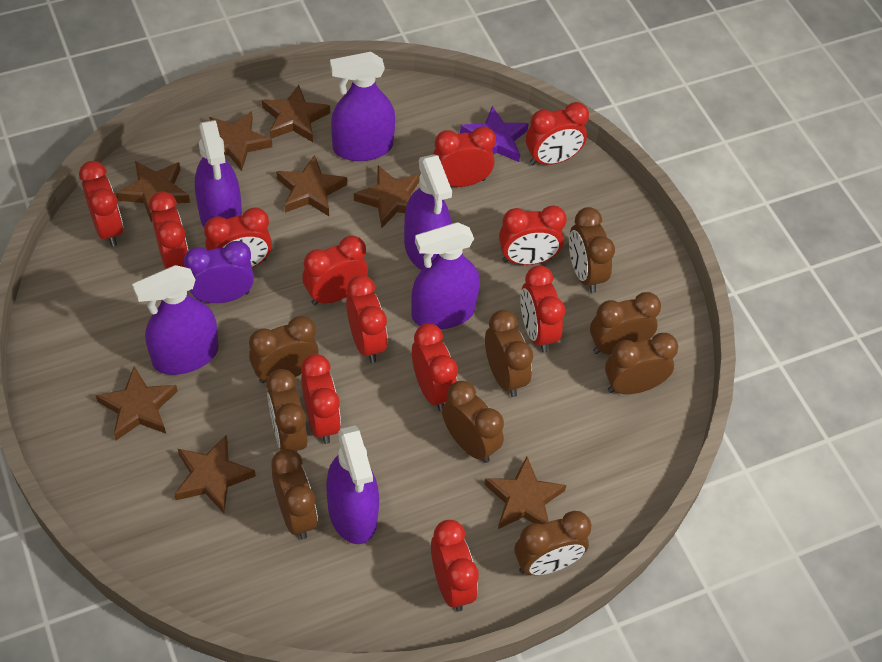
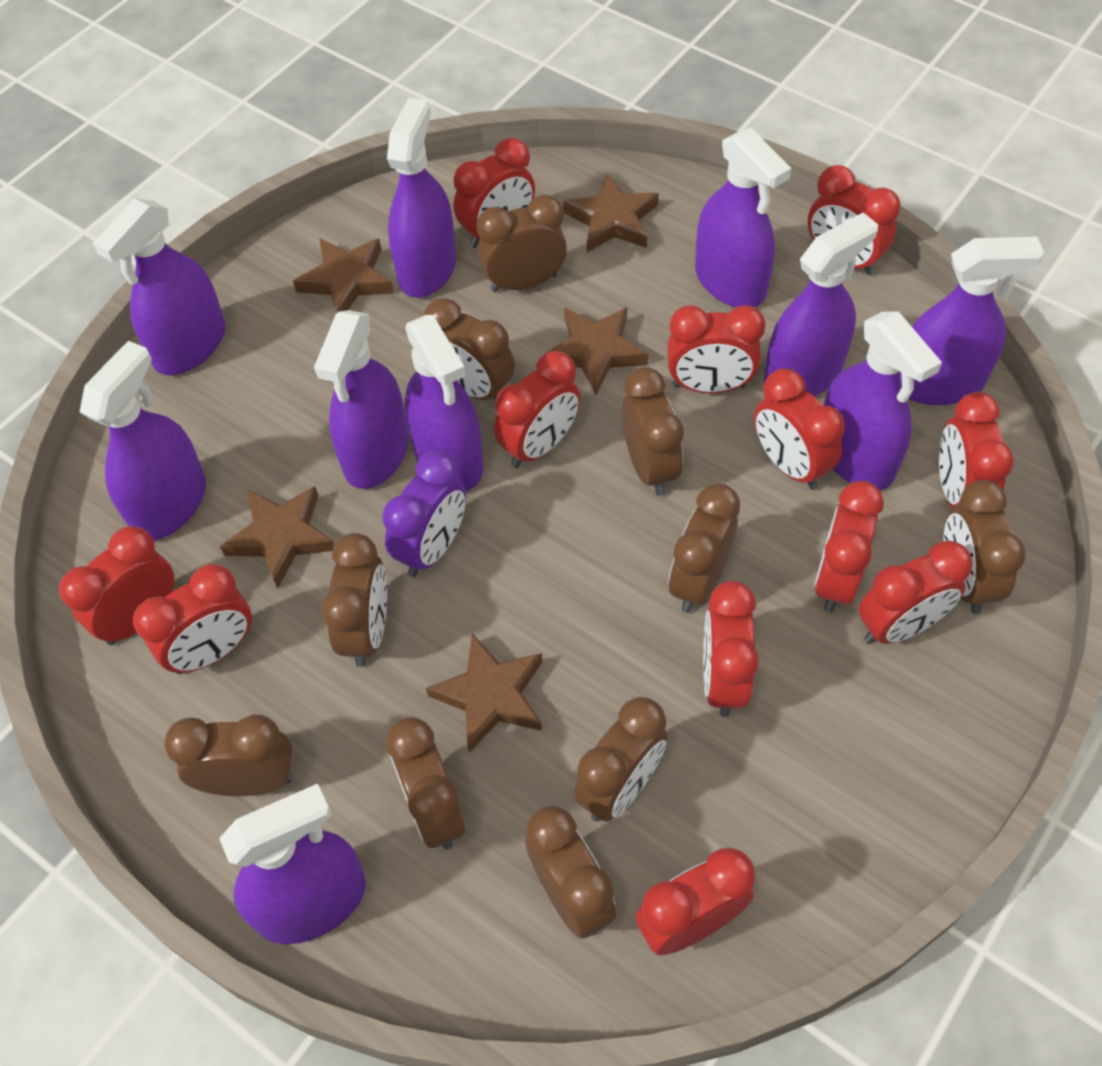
brown clock: 9 -> 10
brown star: 8 -> 5
purple spray bottle: 6 -> 10
purple star: 1 -> 0

